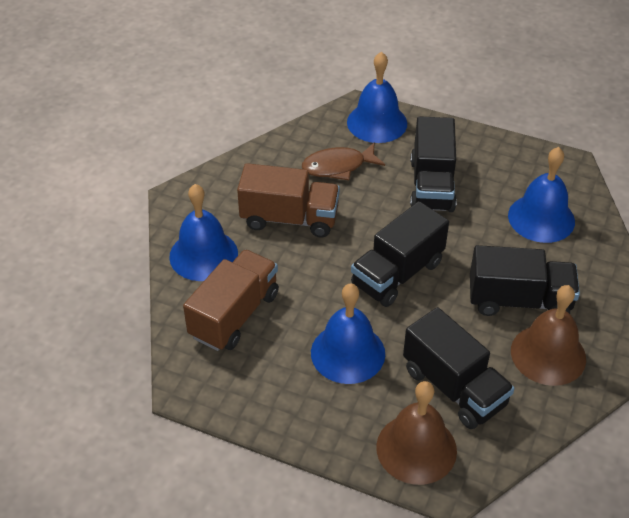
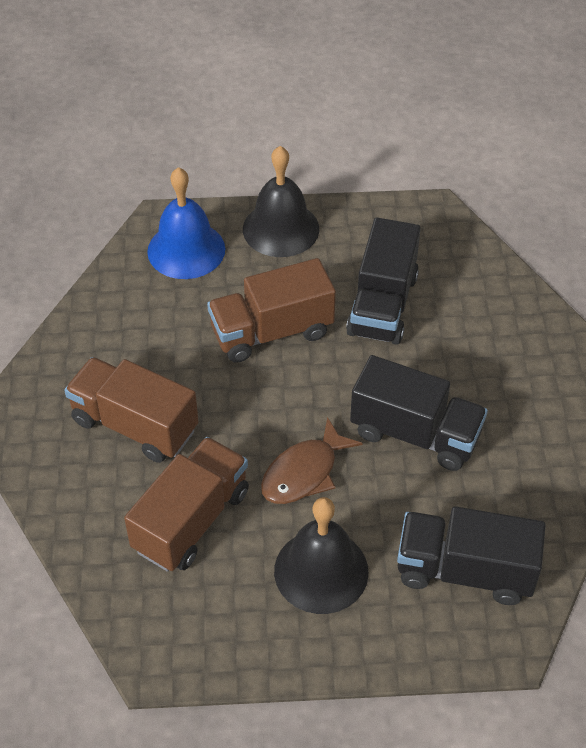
black bell: 0 -> 2
black truck: 4 -> 3
blue bell: 4 -> 1
brown bell: 2 -> 0
brown truck: 2 -> 3

